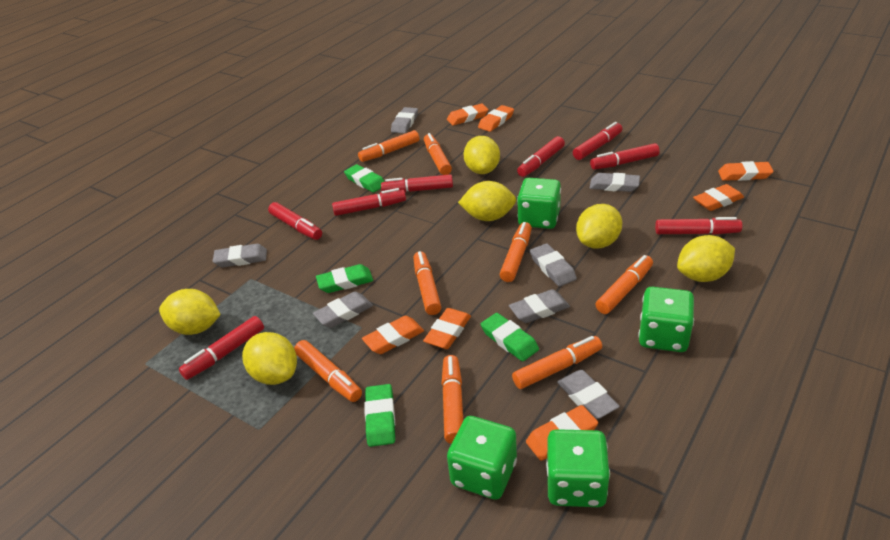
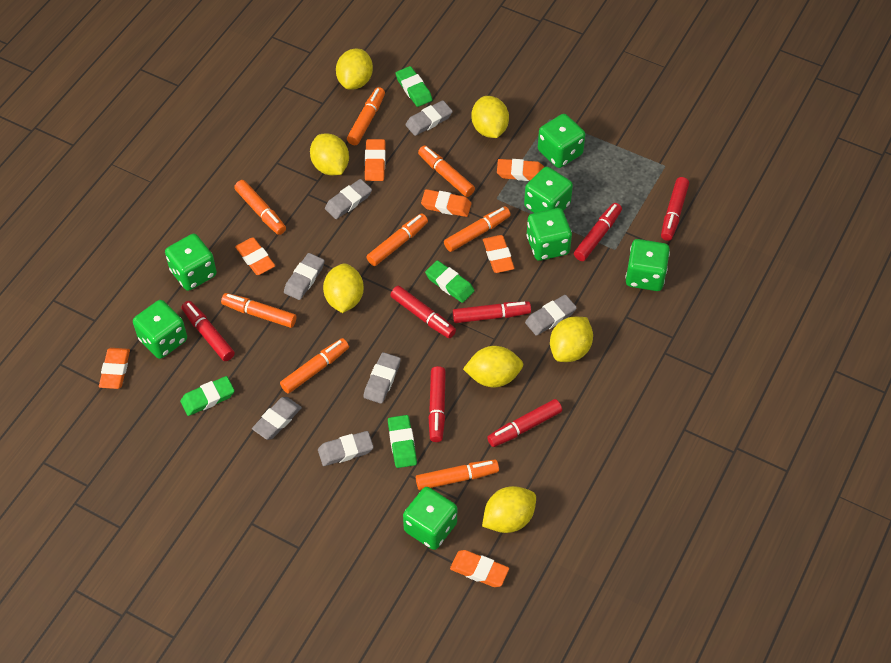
green dice: 4 -> 7
red marker: 8 -> 7
yellow lemon: 6 -> 7

